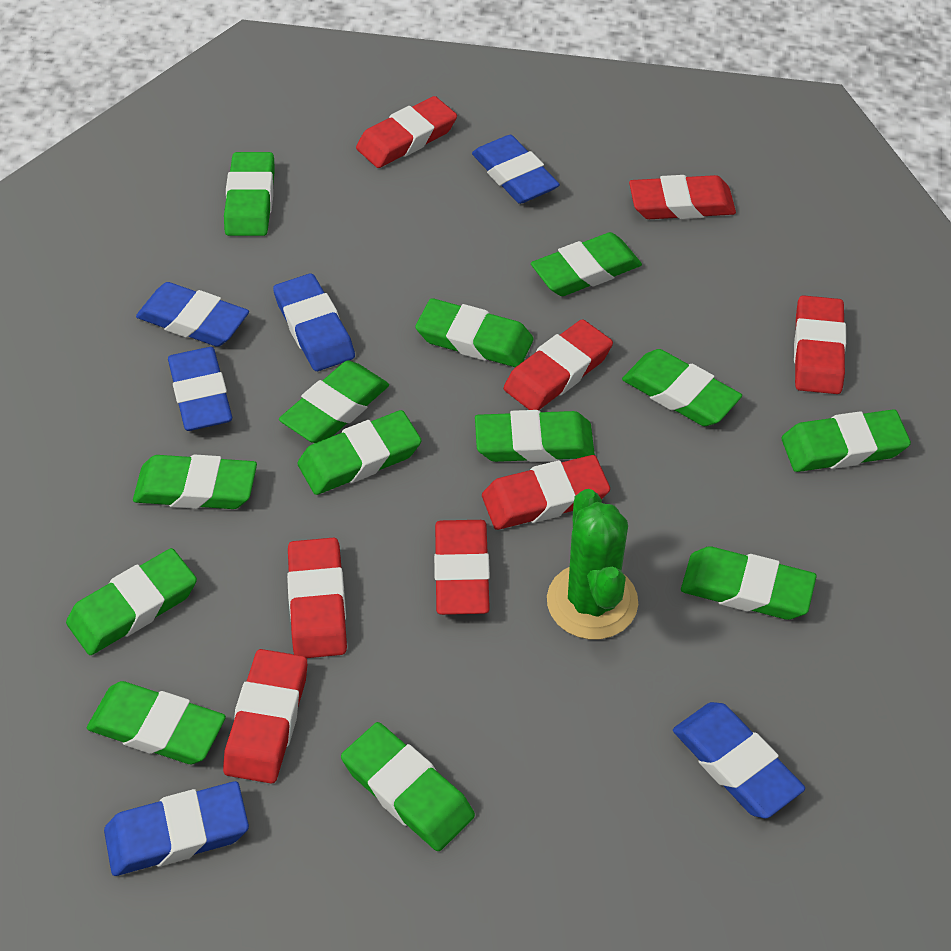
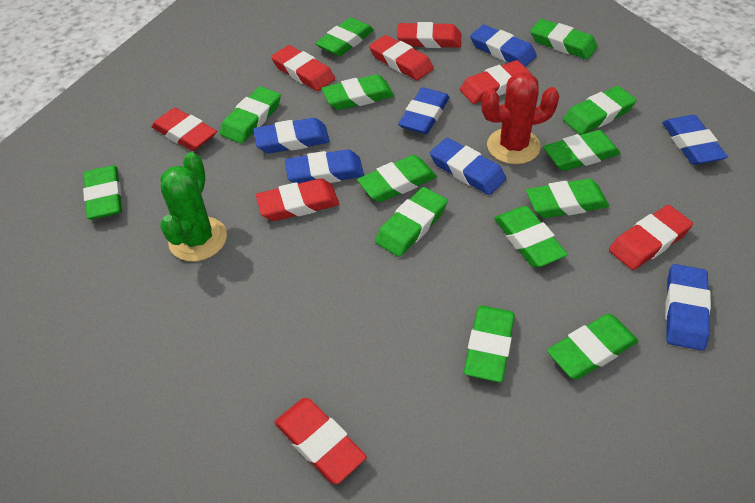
blue eraser: 6 -> 7
red cactus: 0 -> 1

